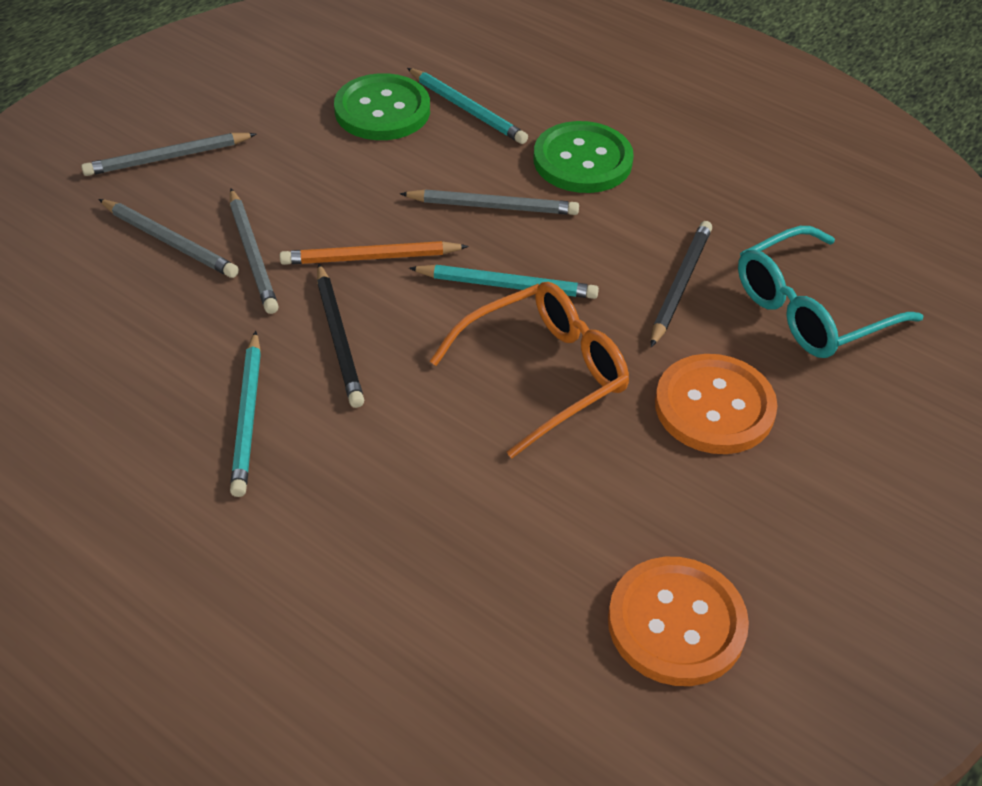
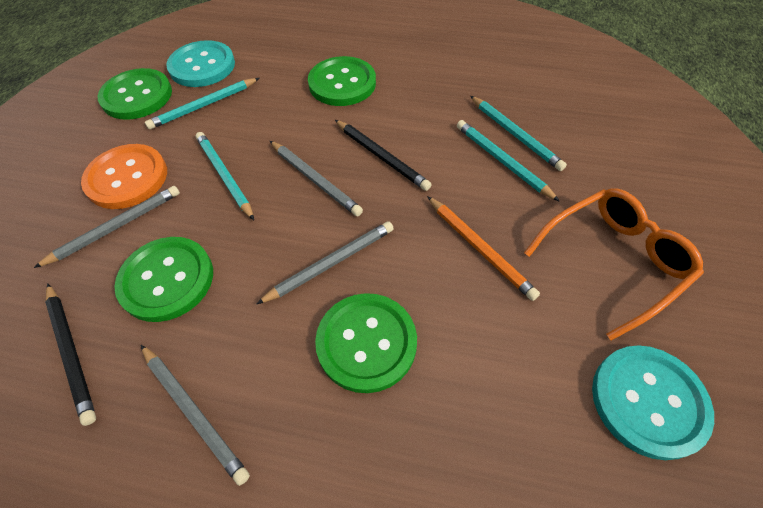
green button: 2 -> 4
orange button: 2 -> 1
turquoise button: 0 -> 2
turquoise glasses: 1 -> 0
turquoise pencil: 3 -> 4

